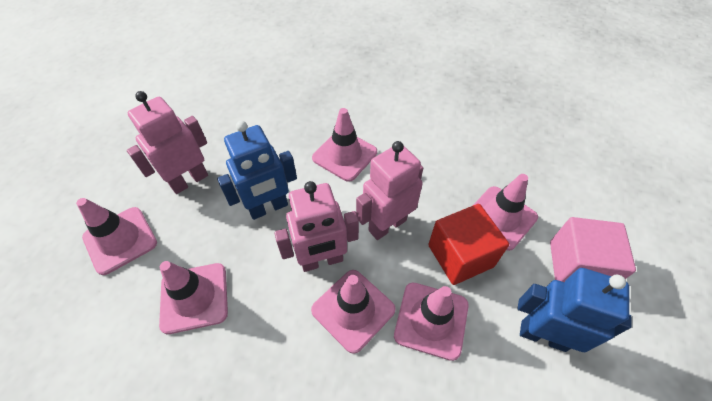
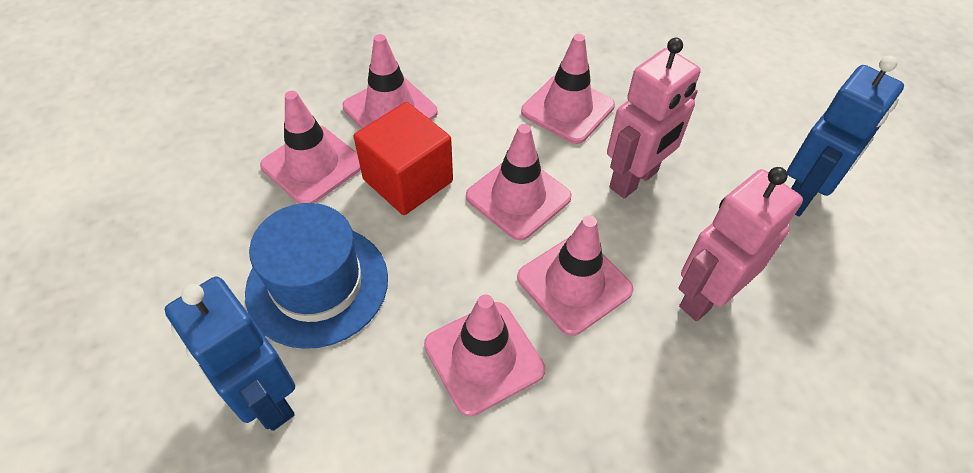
blue hat: 0 -> 1
pink cube: 1 -> 0
pink robot: 3 -> 2

